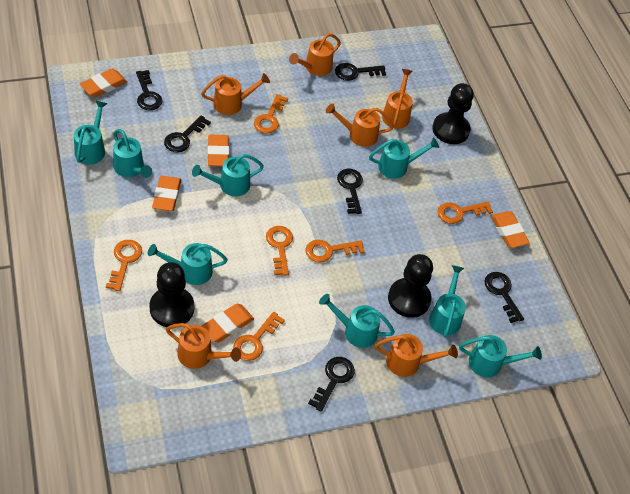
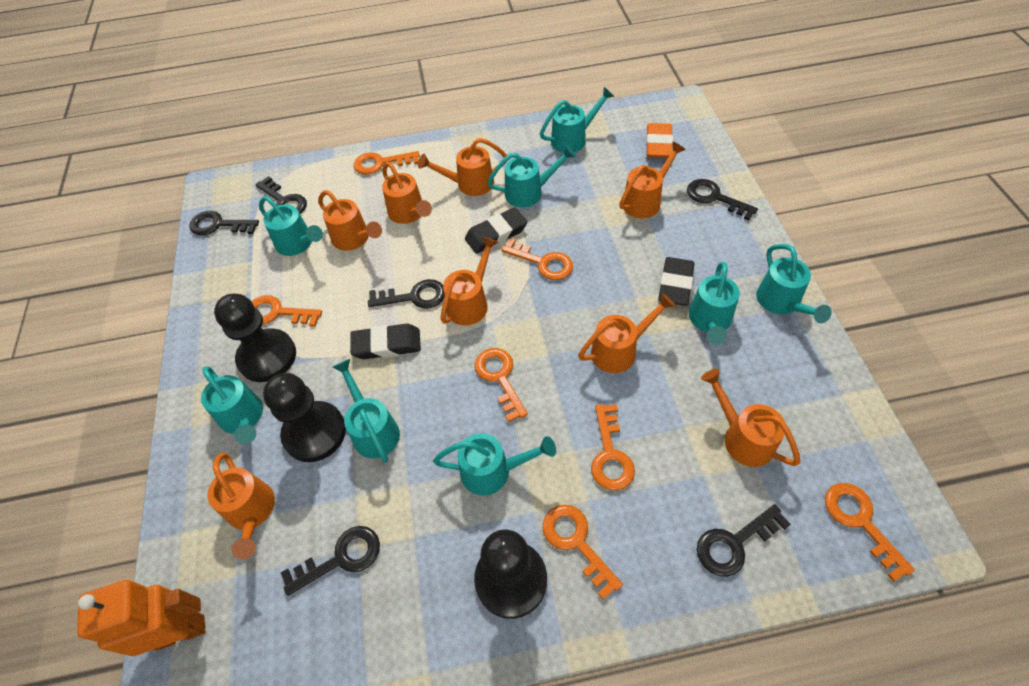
black eraser: 0 -> 3
orange eraser: 5 -> 1
orange key: 6 -> 7
orange robot: 0 -> 1
orange watering can: 6 -> 8

